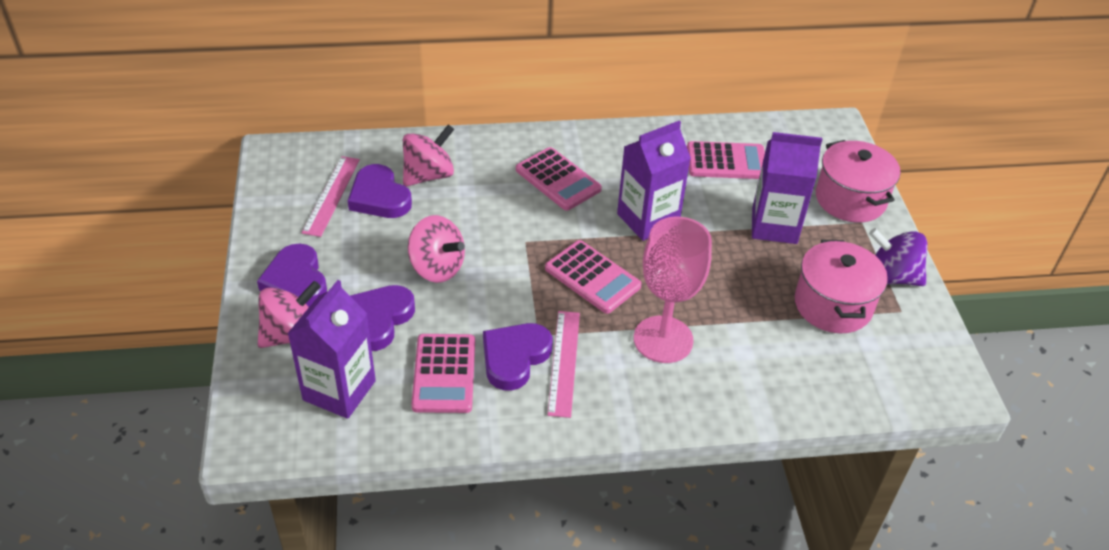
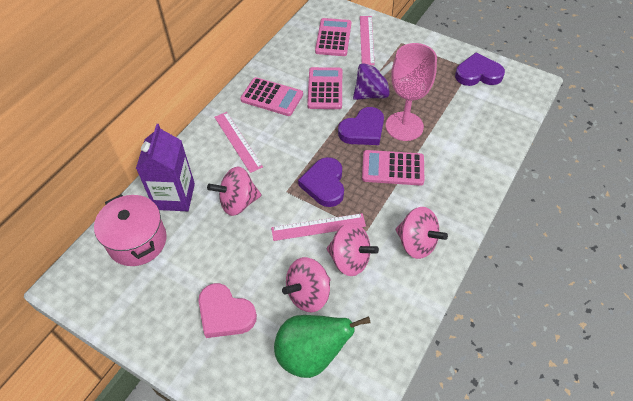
green pear: 0 -> 1
pink heart: 0 -> 1
pink pot: 2 -> 1
pink ruler: 2 -> 3
pink spinning top: 3 -> 4
purple carton: 3 -> 1
purple heart: 4 -> 3

